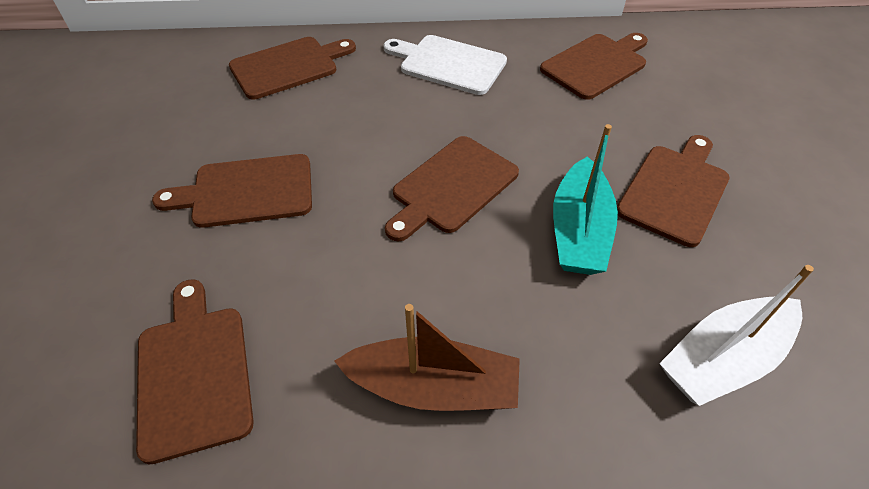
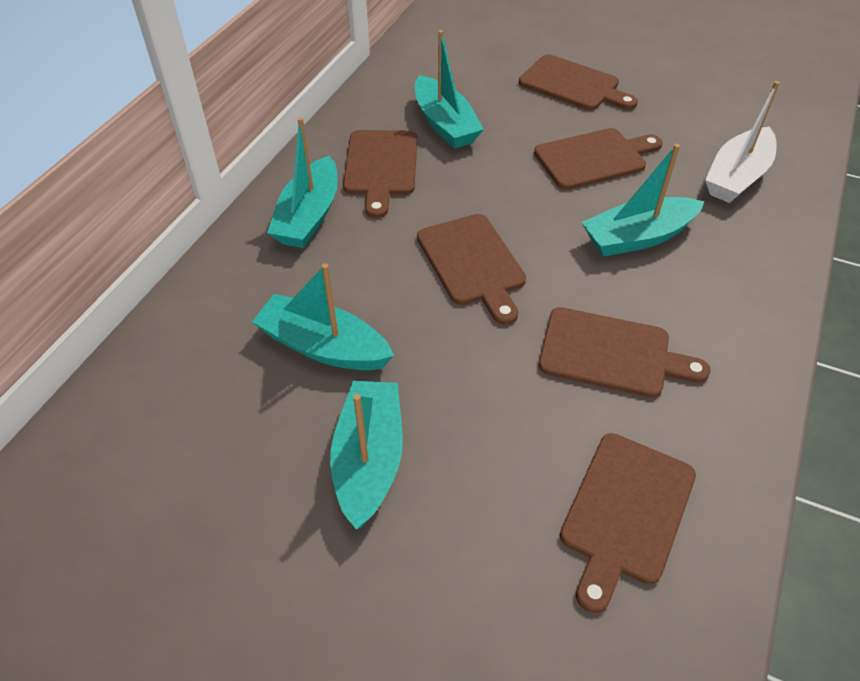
brown boat: 1 -> 0
turquoise boat: 1 -> 5
white cutting board: 1 -> 0

